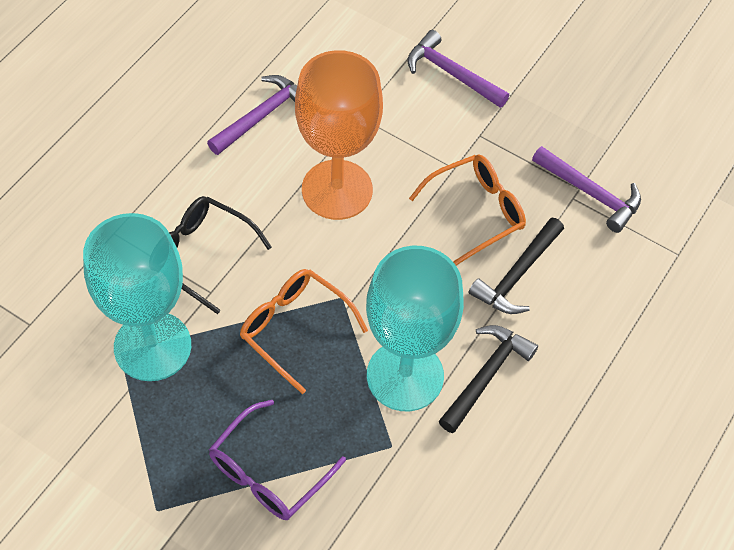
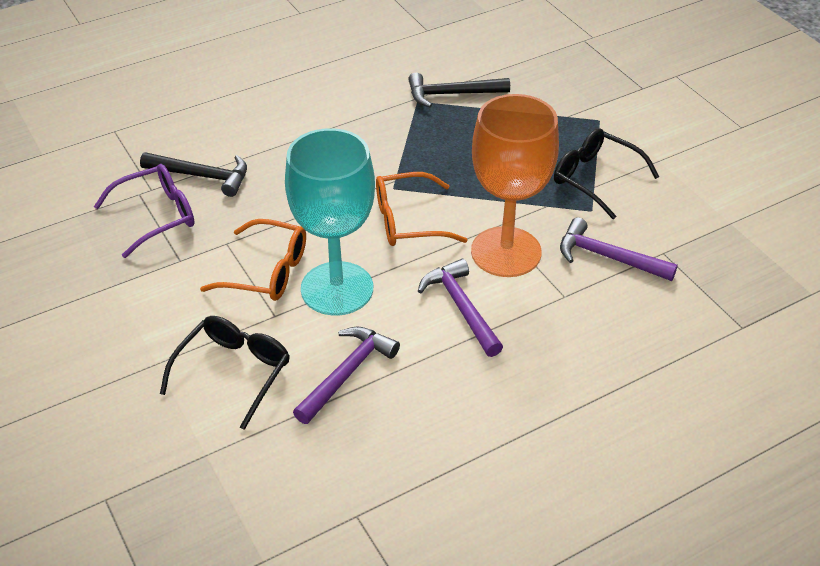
black glasses: 1 -> 2
turquoise goblet: 2 -> 1

